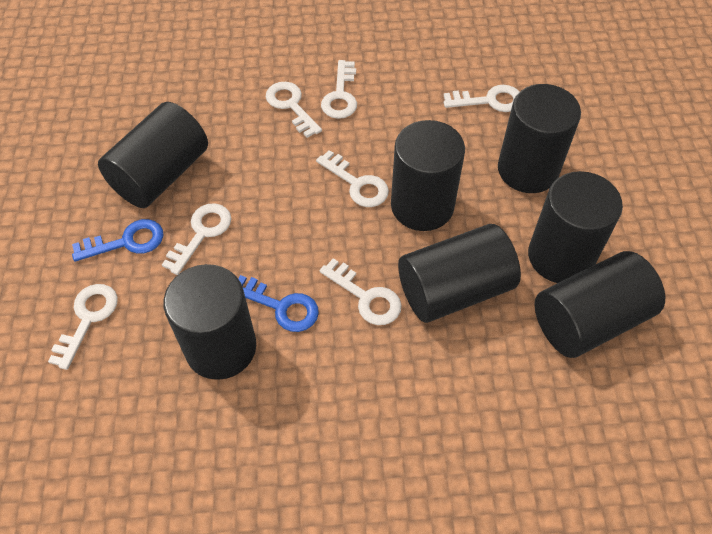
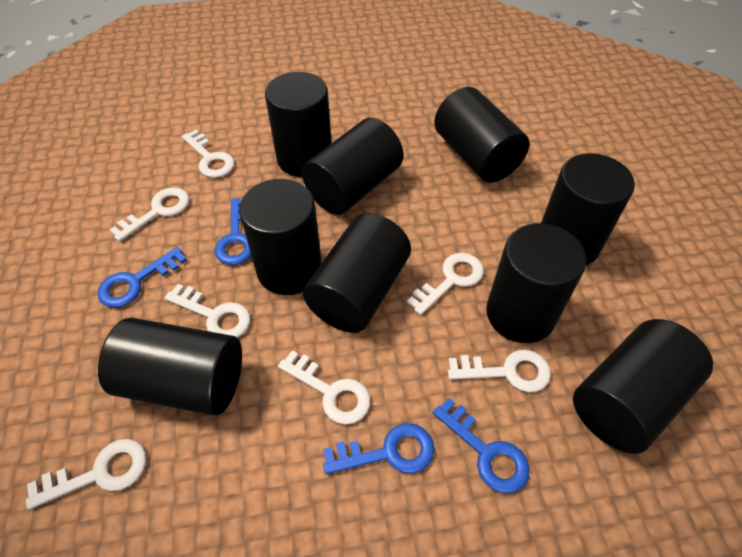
black cylinder: 7 -> 9
blue key: 2 -> 4

